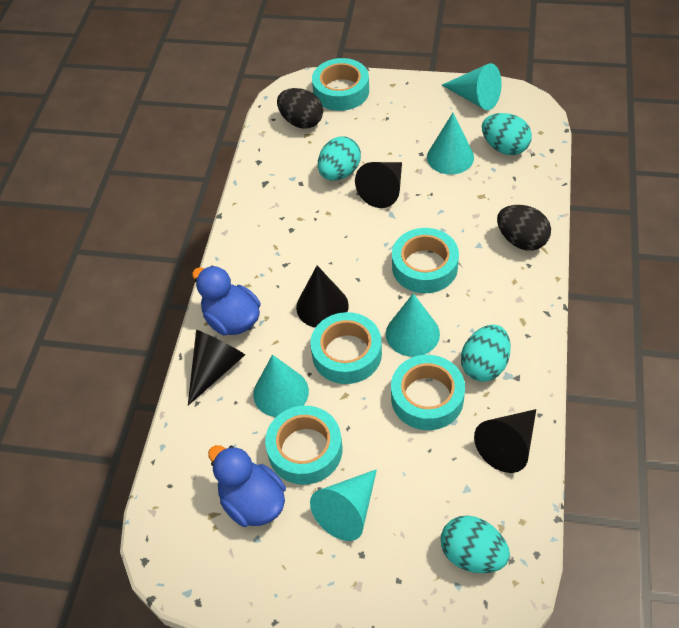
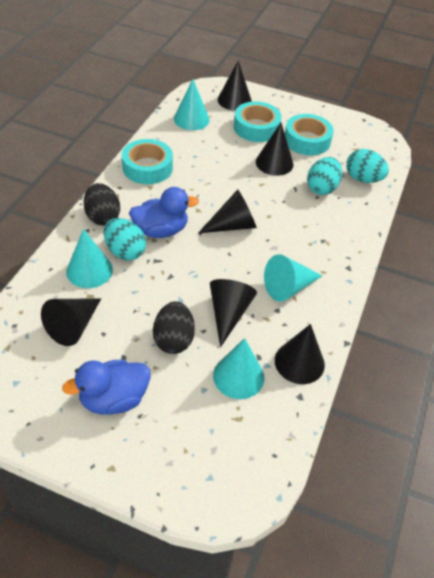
black cone: 4 -> 6
turquoise cone: 5 -> 4
turquoise egg: 4 -> 3
turquoise tape: 5 -> 3

